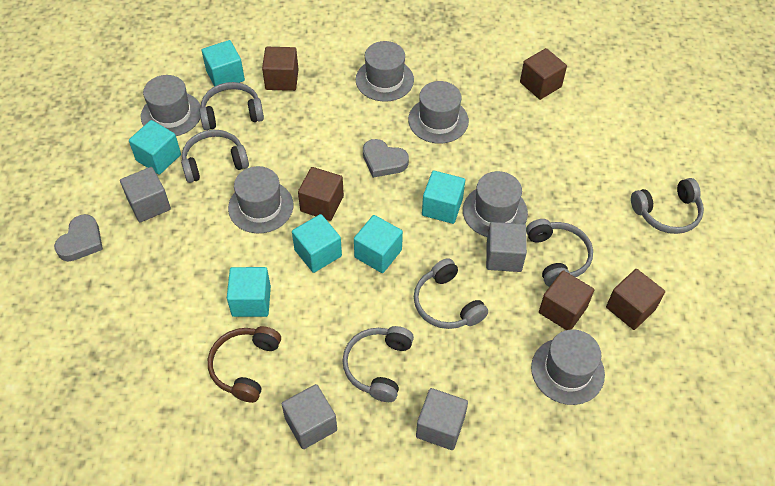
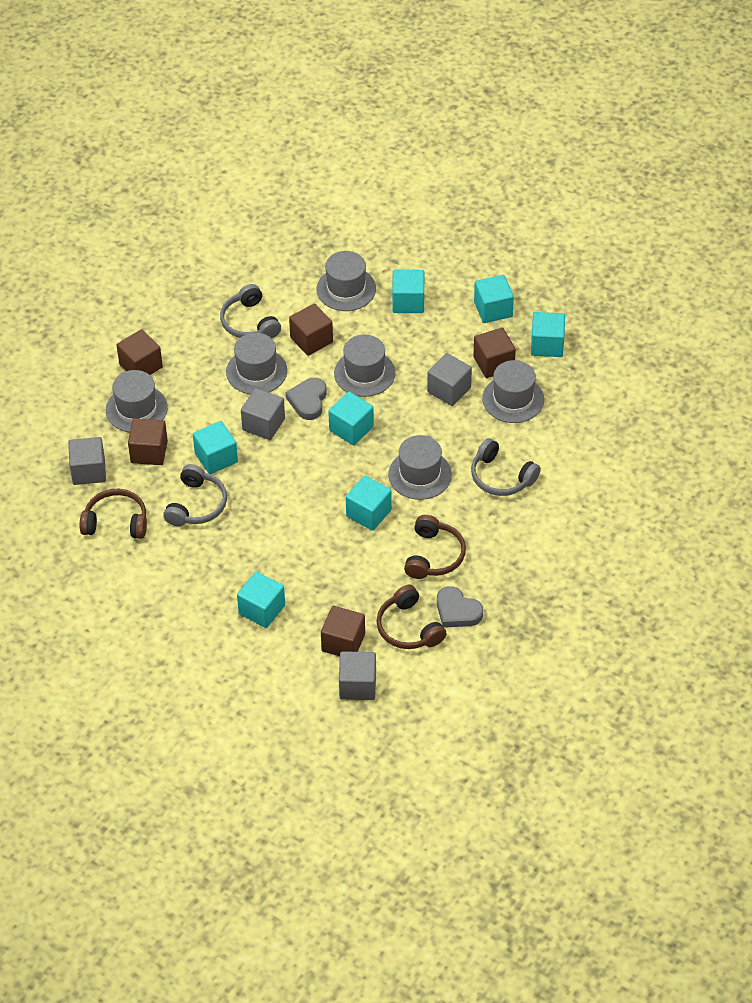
brown headphones: 1 -> 3
grey headphones: 6 -> 3
turquoise cube: 6 -> 7

